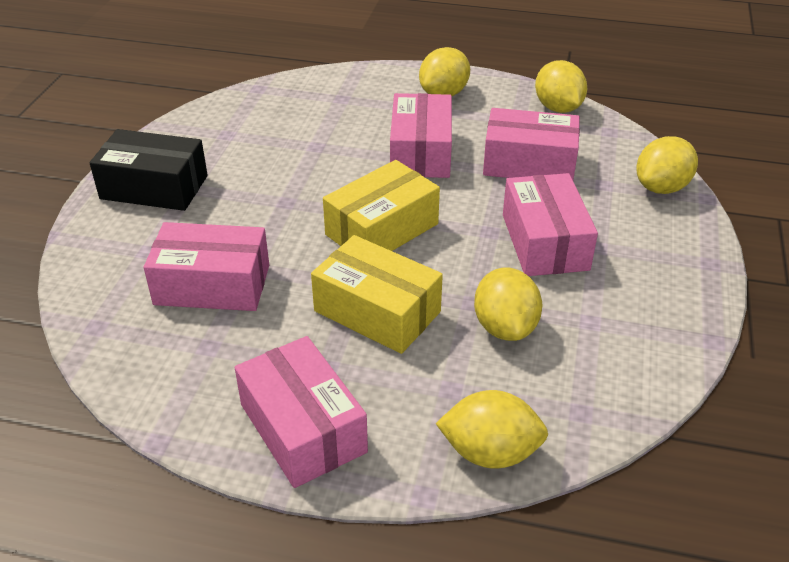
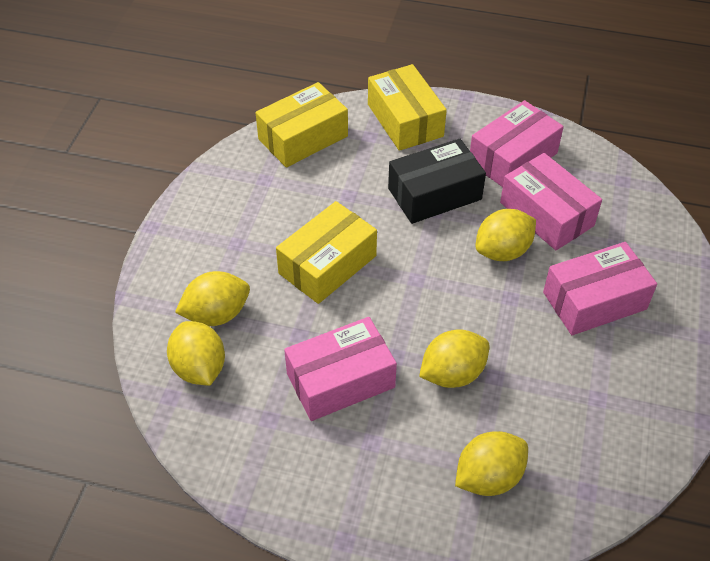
pink box: 5 -> 4
yellow box: 2 -> 3

